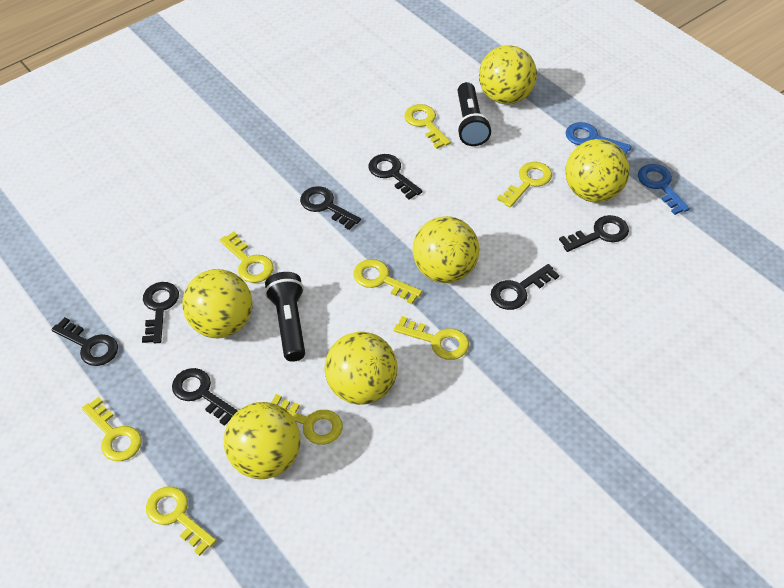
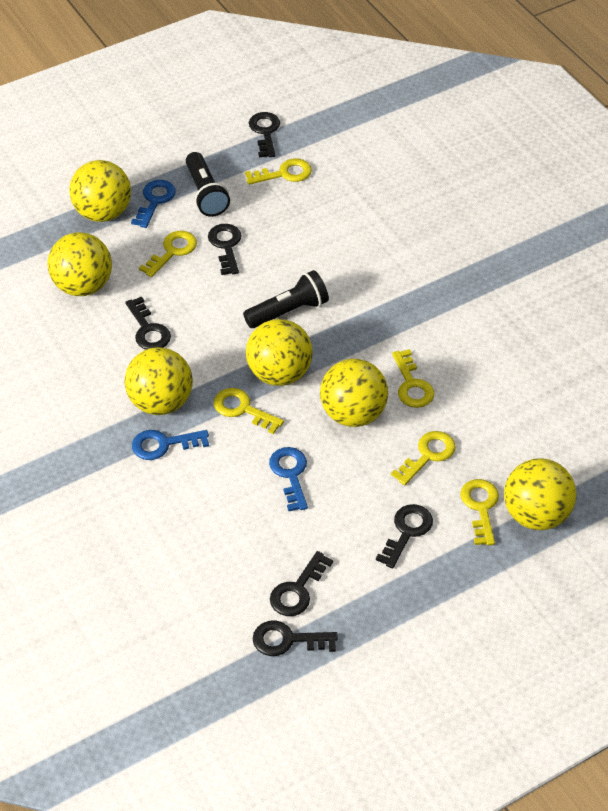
black key: 7 -> 6
blue key: 2 -> 3
yellow key: 8 -> 6

